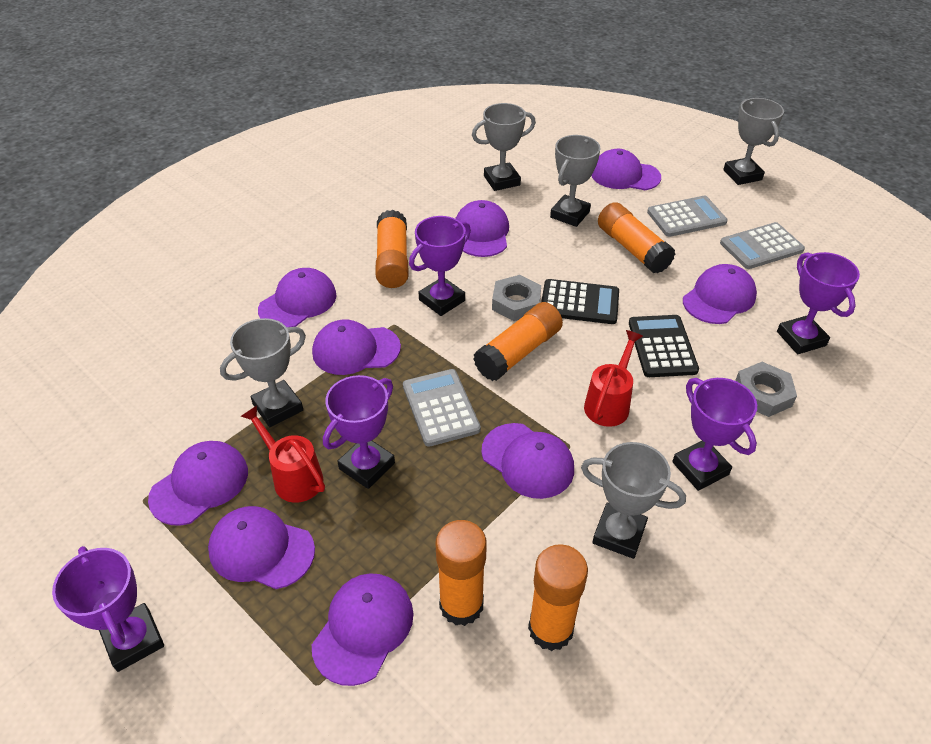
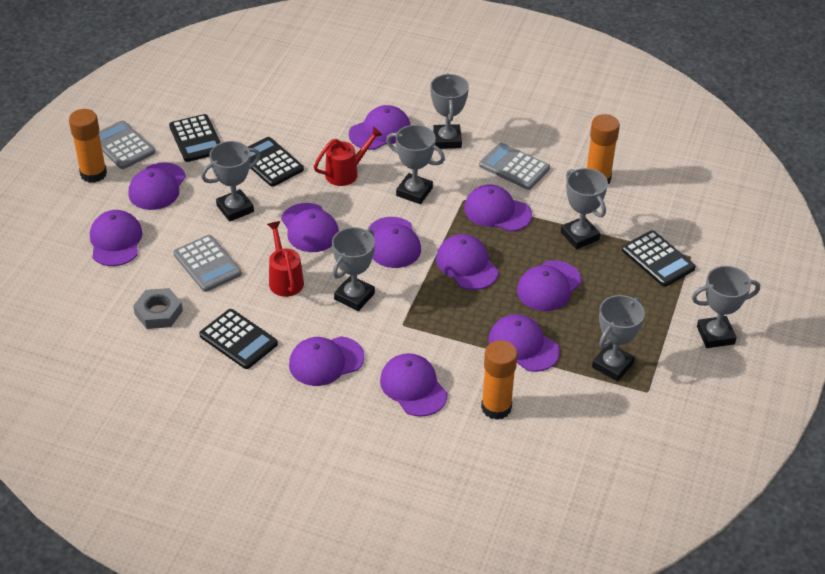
black calculator: 2 -> 4
grey nut: 2 -> 1
grey trophy: 5 -> 7
orange glue stick: 5 -> 3
purple cap: 9 -> 11
purple trophy: 5 -> 0

